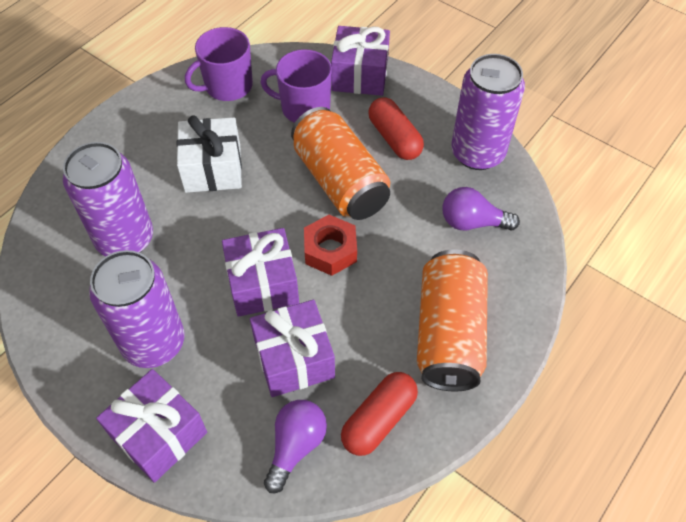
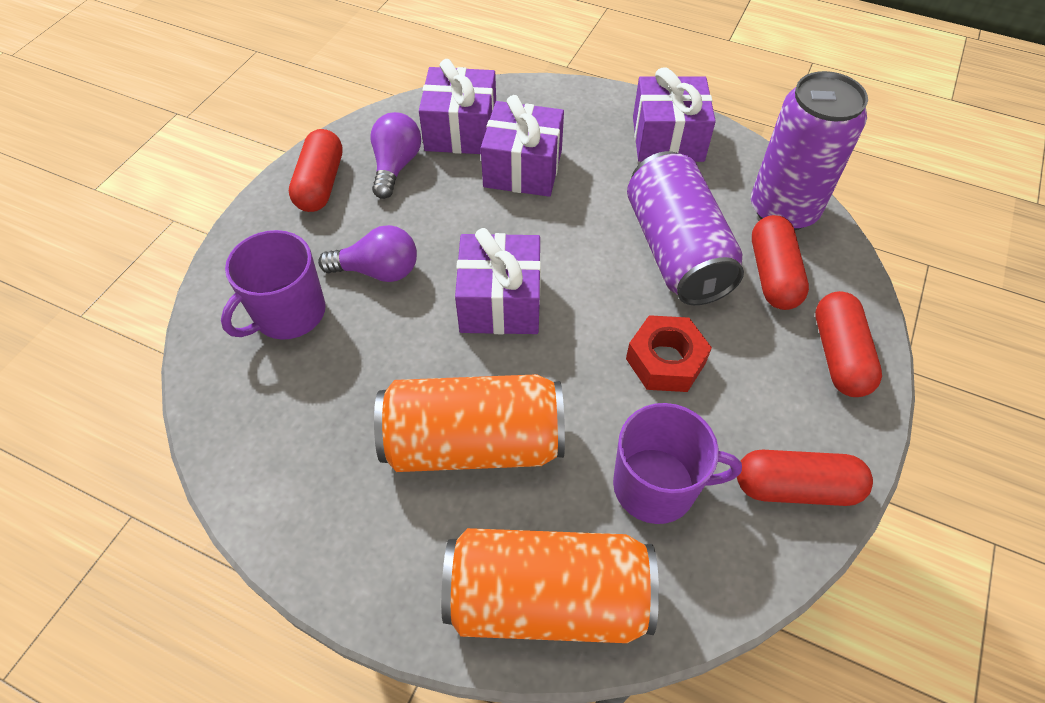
purple can: 3 -> 2
red capsule: 2 -> 4
white gift: 1 -> 0

